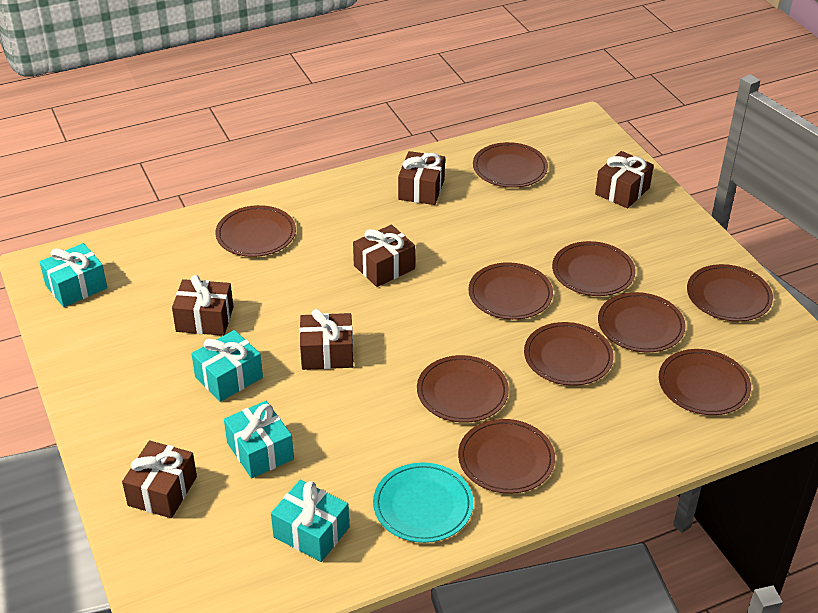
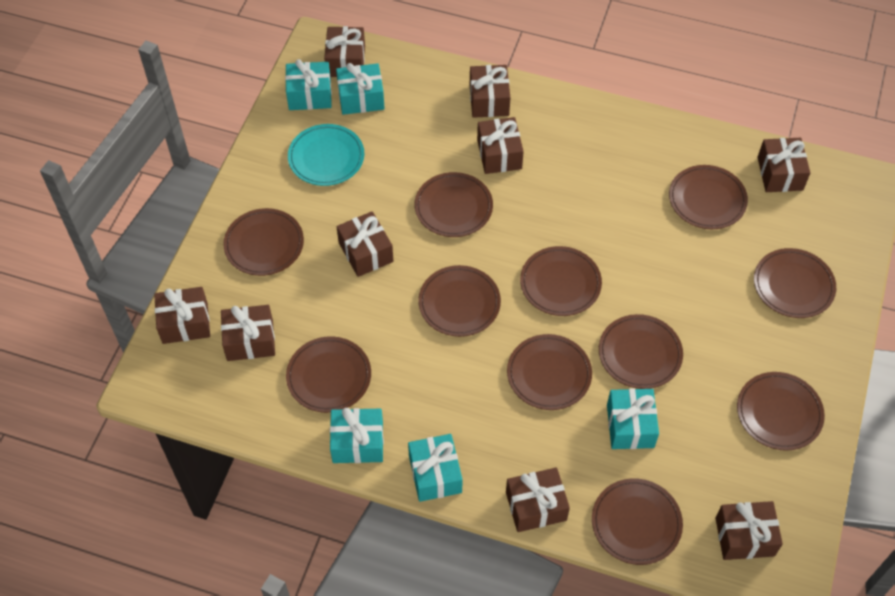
brown gift: 6 -> 9
brown plate: 10 -> 11
turquoise gift: 4 -> 5

